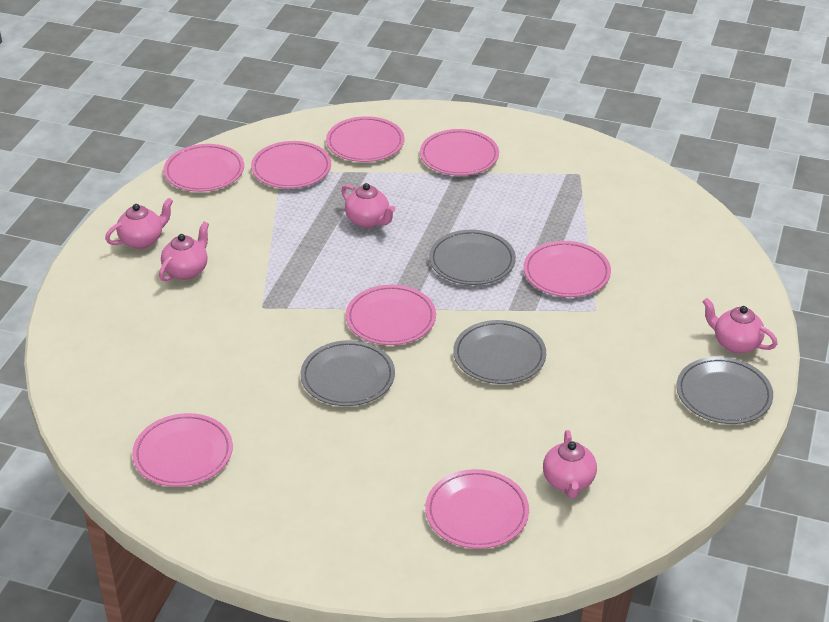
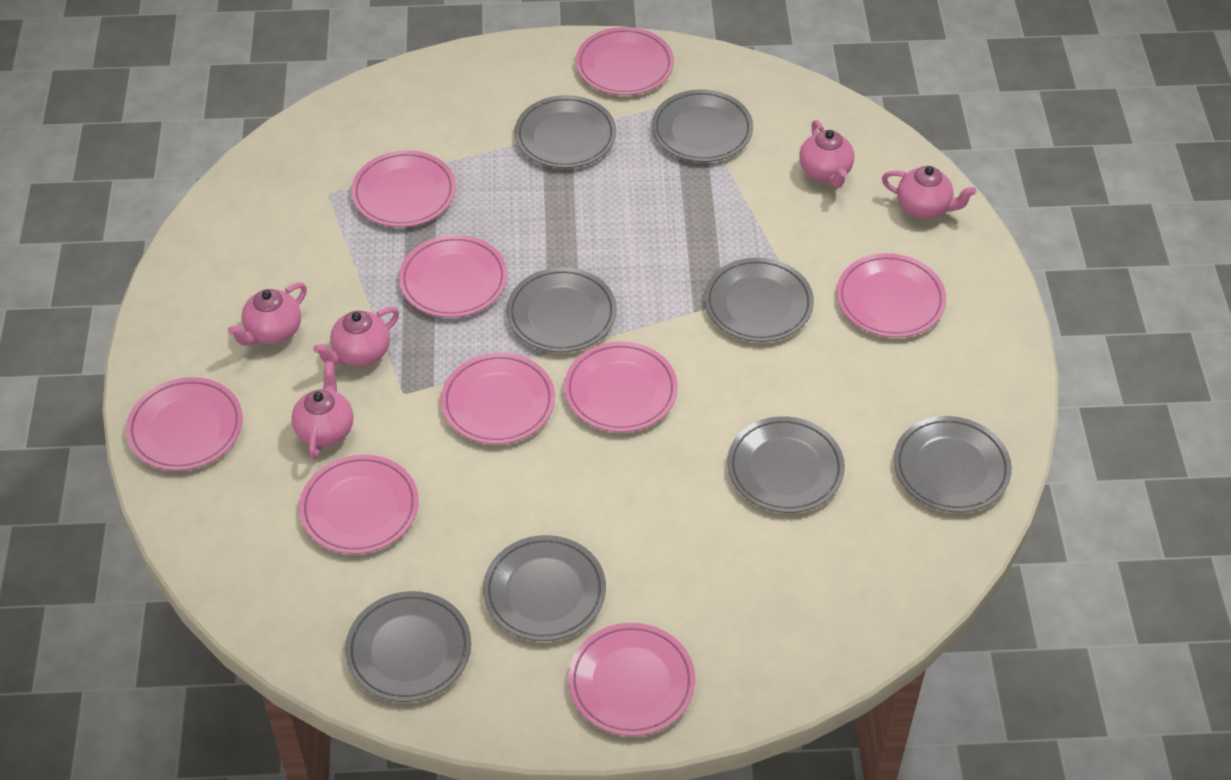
grey plate: 4 -> 8
pink plate: 8 -> 9

